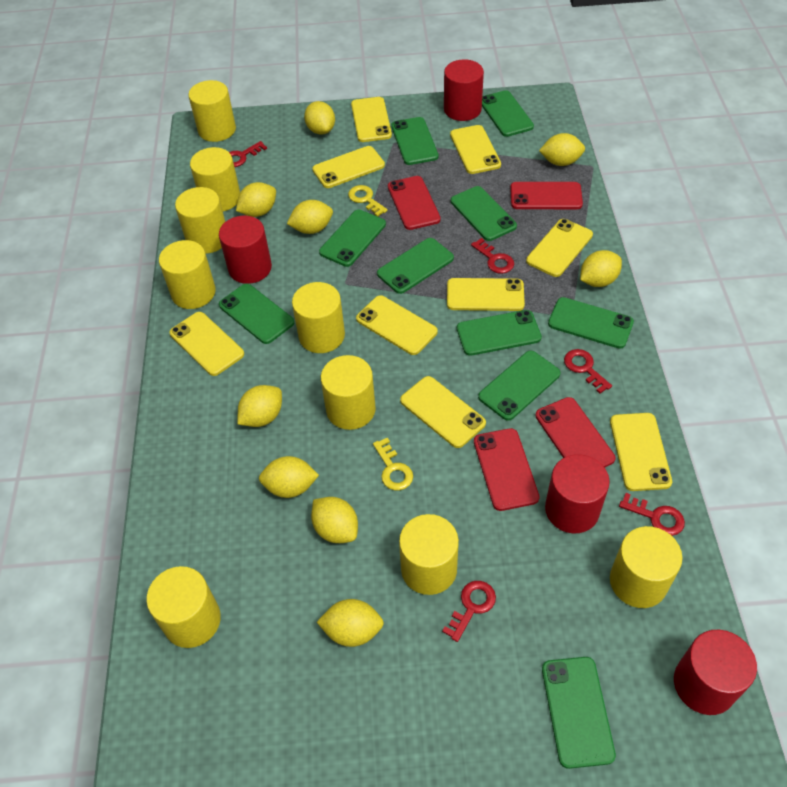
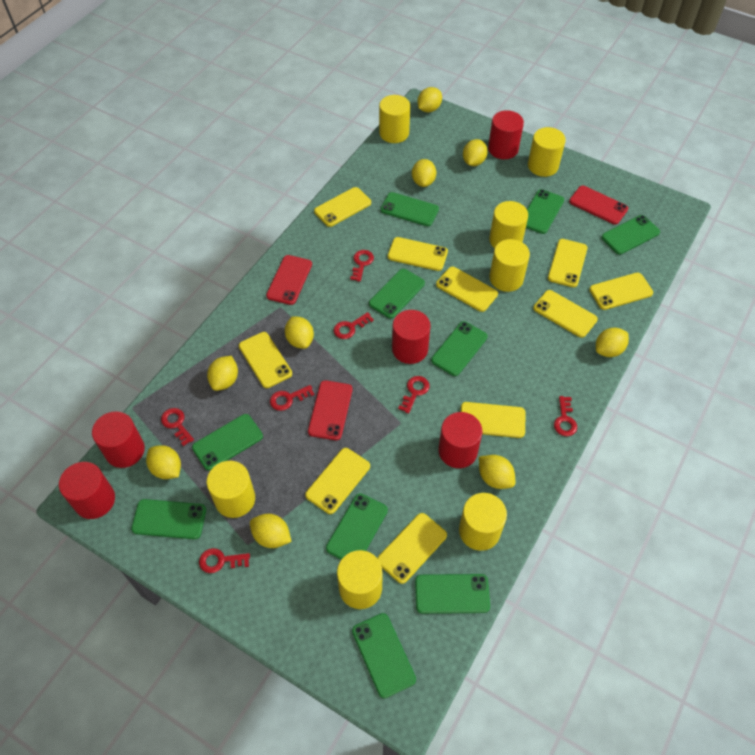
red cylinder: 4 -> 5
red key: 5 -> 7
red phone: 4 -> 3
yellow cylinder: 9 -> 7
yellow key: 2 -> 0
yellow phone: 9 -> 10

